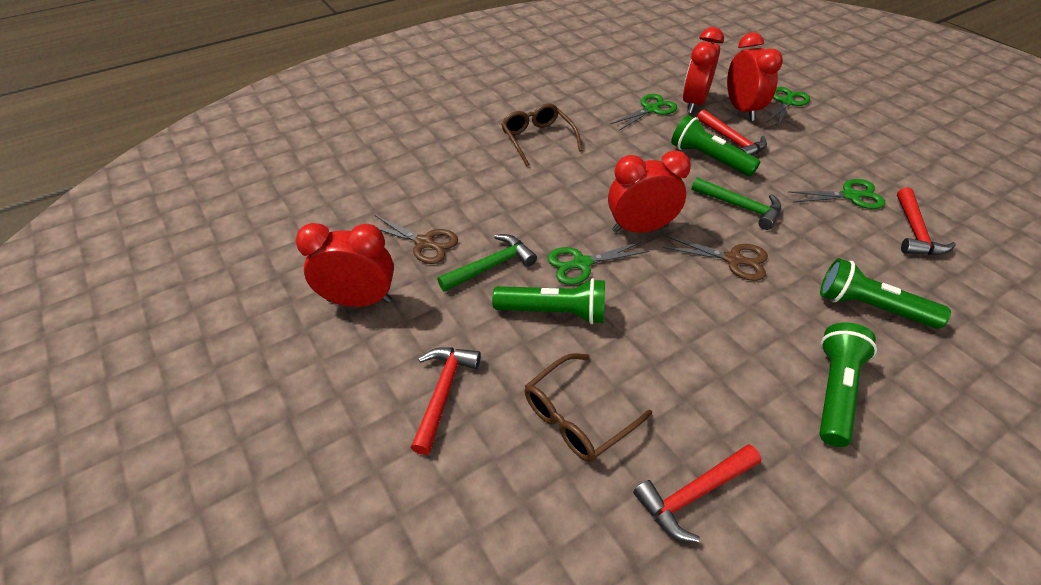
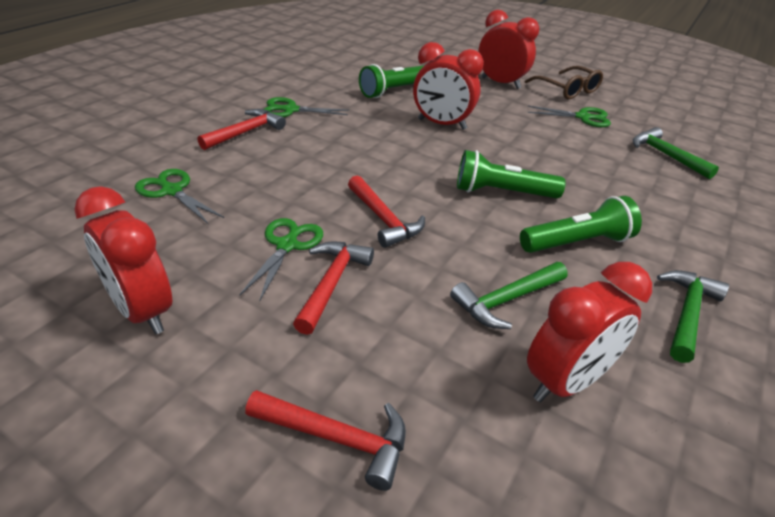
brown glasses: 2 -> 1
brown scissors: 2 -> 0
green flashlight: 4 -> 3
green hammer: 2 -> 3

